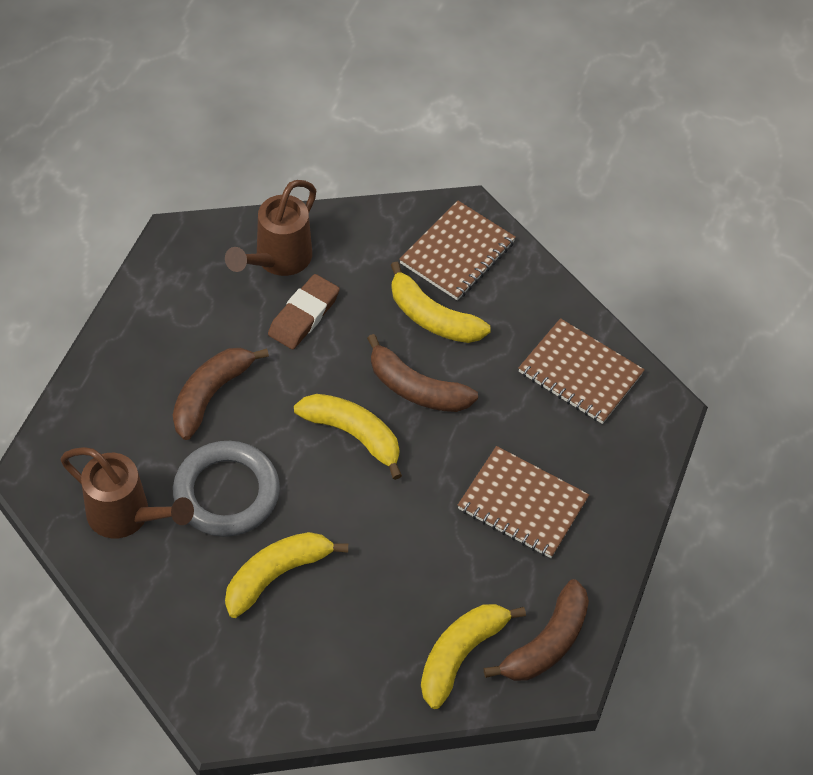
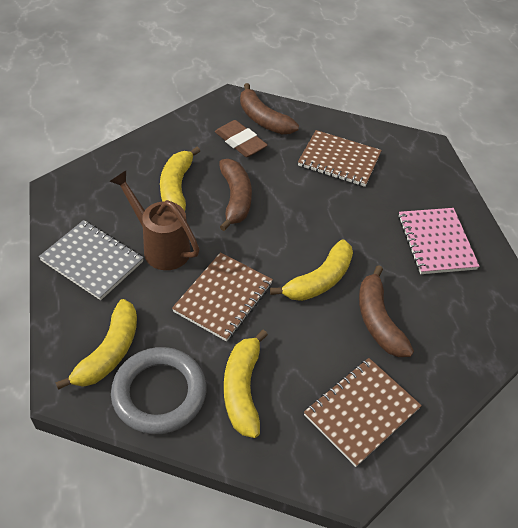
brown watering can: 2 -> 1
grey notebook: 0 -> 1
pink notebook: 0 -> 1

